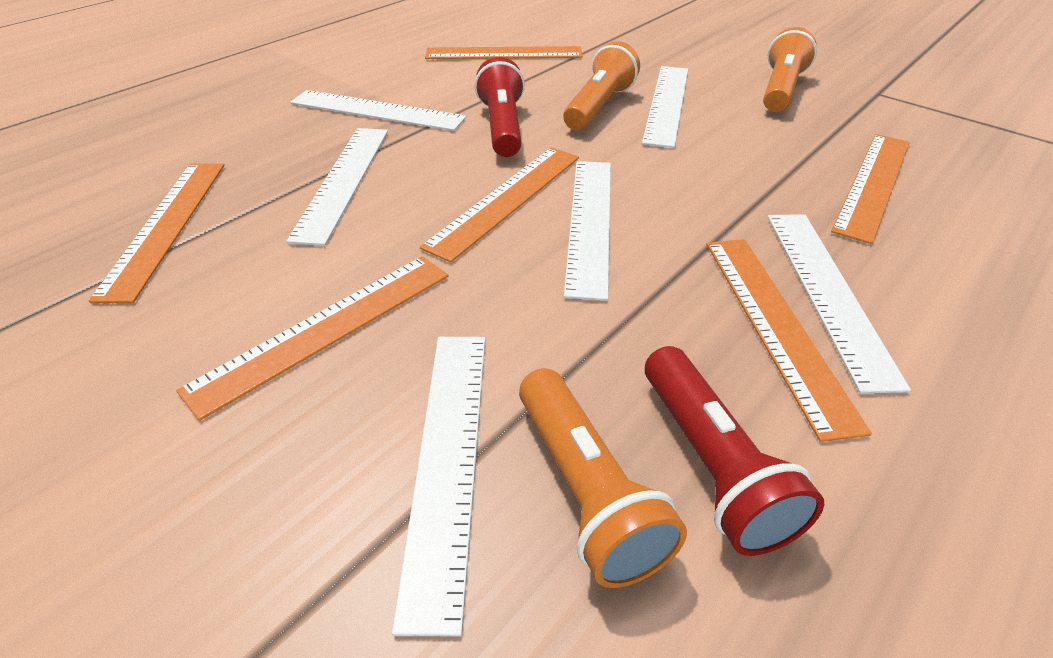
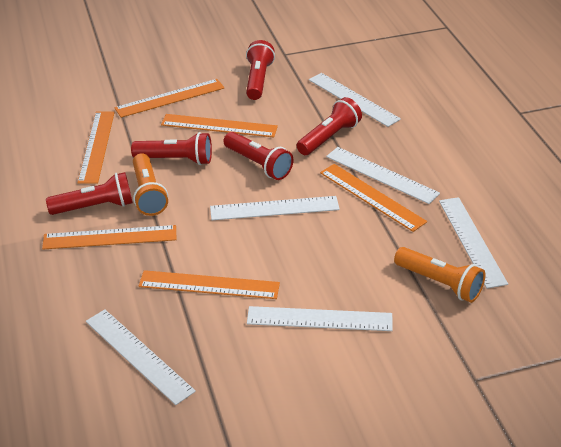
orange flashlight: 3 -> 2
red flashlight: 2 -> 5

